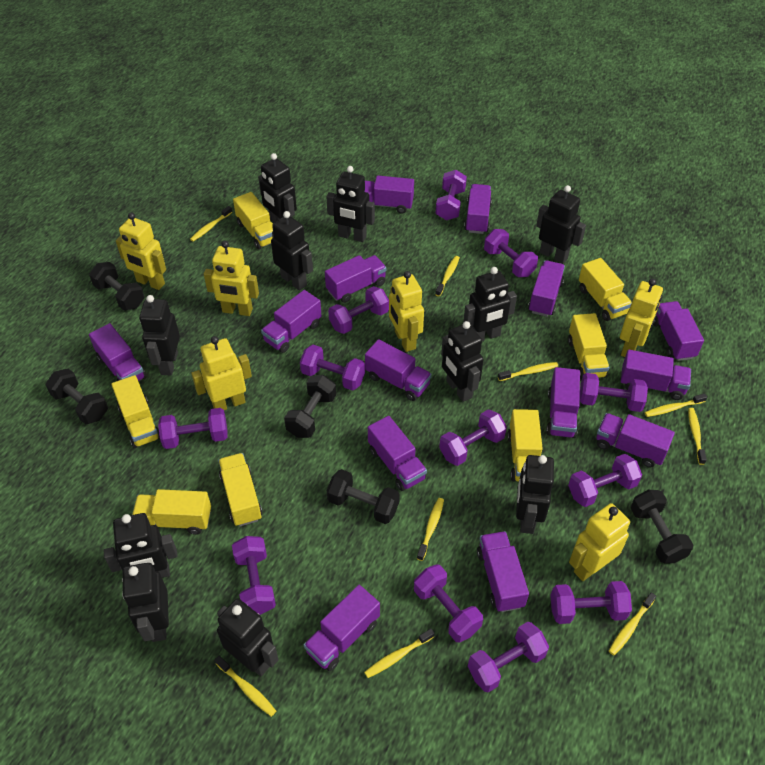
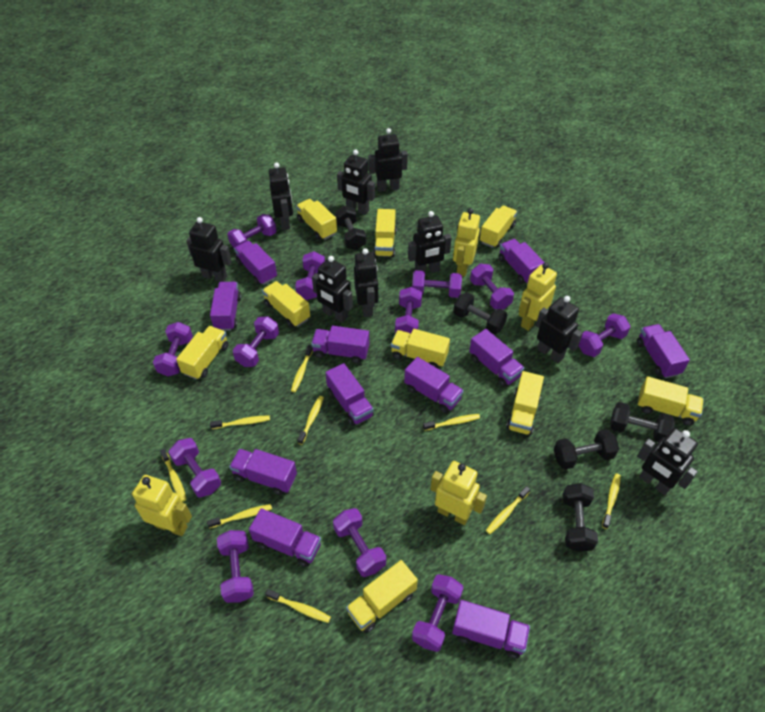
black robot: 11 -> 9
purple truck: 14 -> 11
yellow robot: 6 -> 4
yellow truck: 7 -> 9

